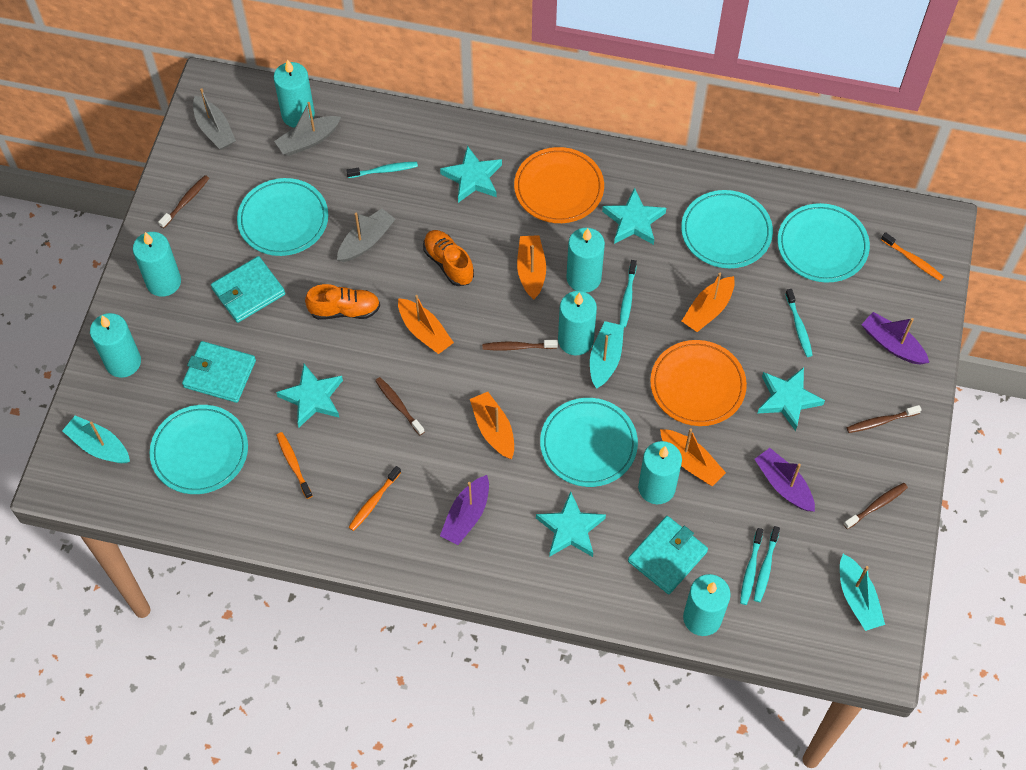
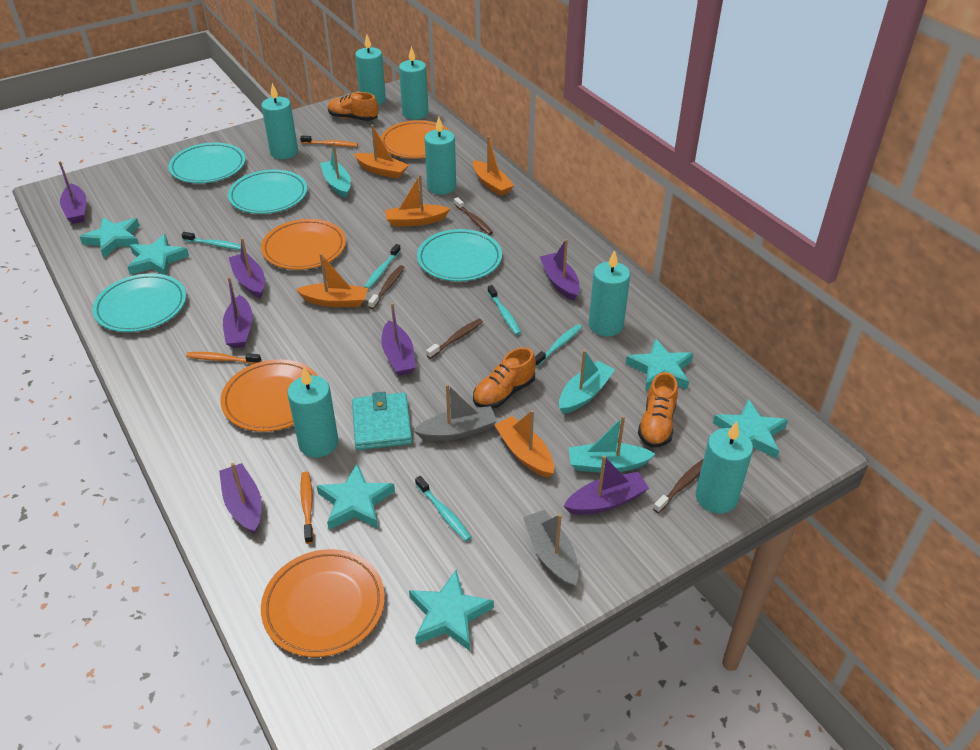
brown toothbrush: 5 -> 4
grey boat: 3 -> 2
orange plate: 2 -> 4
orange shoe: 2 -> 3
purple boat: 3 -> 7
turquoise plate: 5 -> 4
turquoise star: 5 -> 6
turquoise wallet: 3 -> 1

